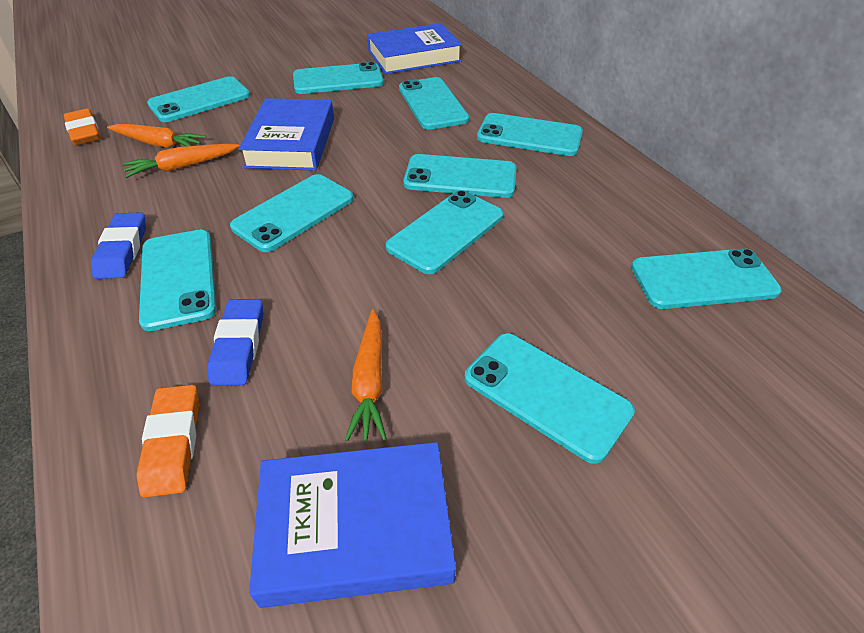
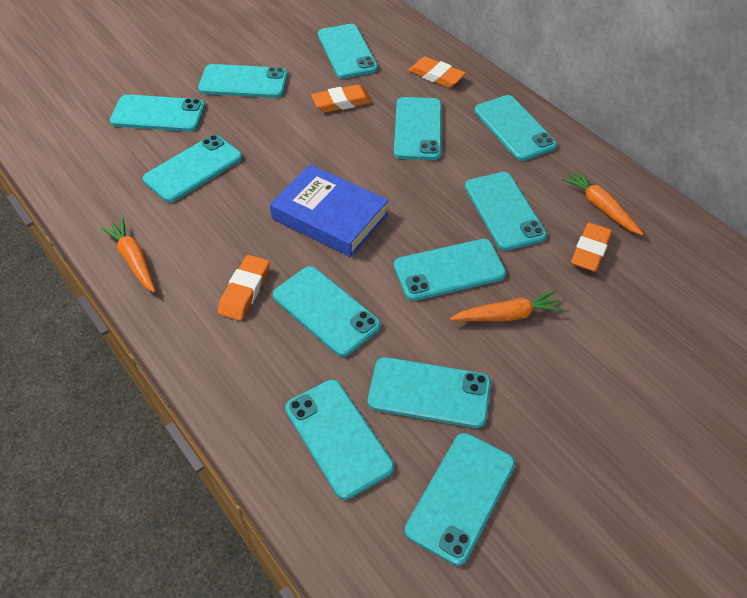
blue book: 3 -> 1
blue eraser: 2 -> 0
orange eraser: 2 -> 4
turquoise phone: 10 -> 12

